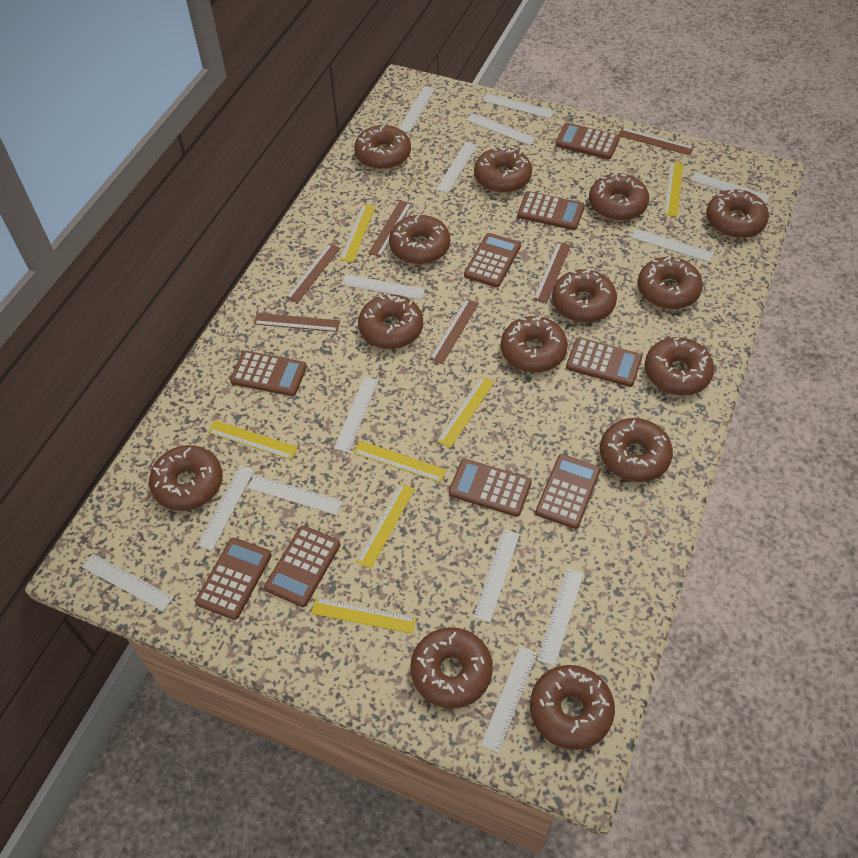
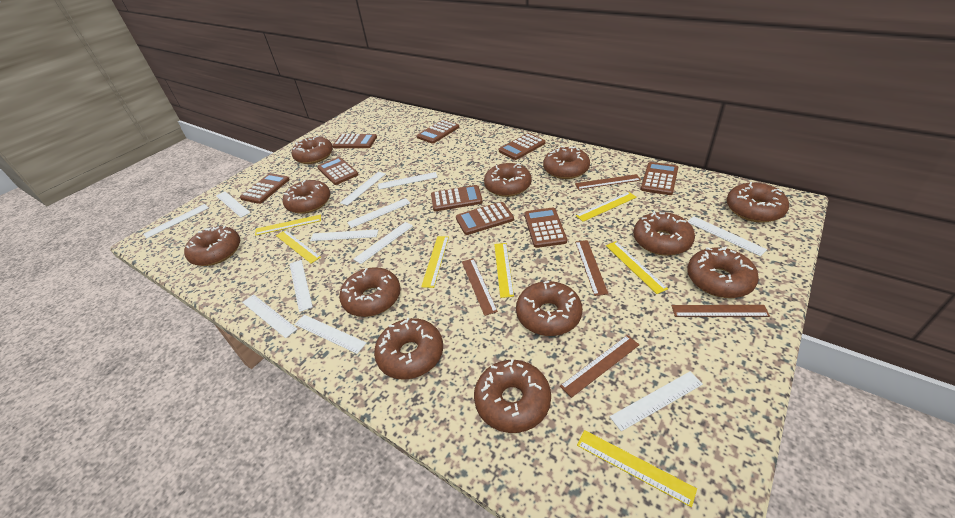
brown donut: 14 -> 12
brown ruler: 6 -> 5
white ruler: 14 -> 12

